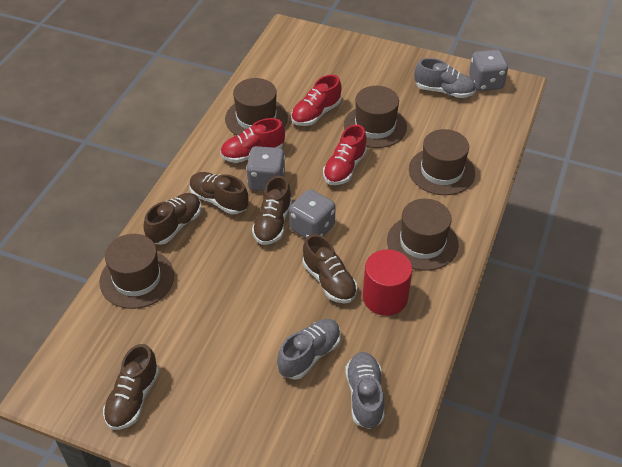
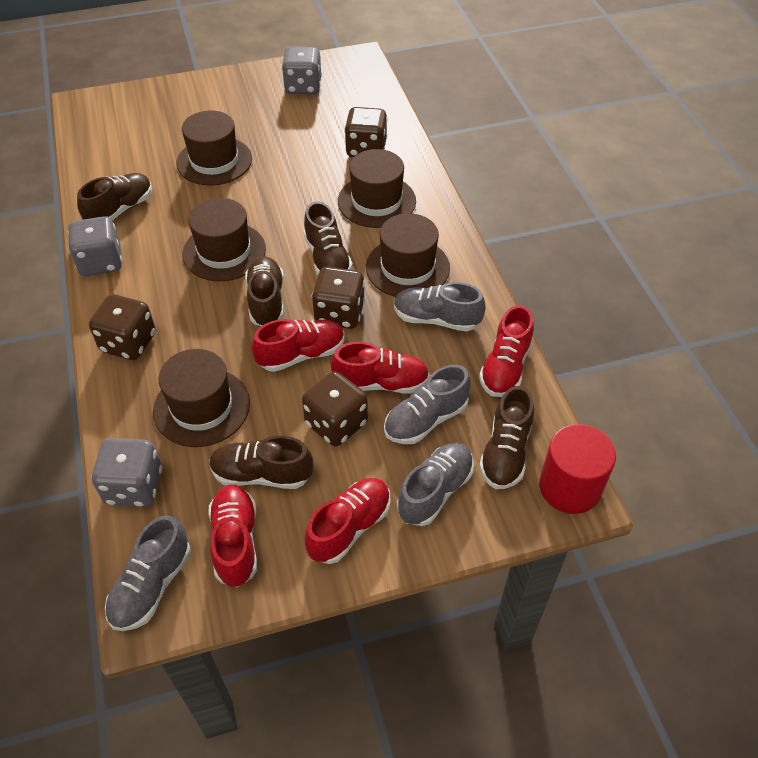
brown dice: 0 -> 4
grey shoe: 3 -> 4
red shoe: 3 -> 5

